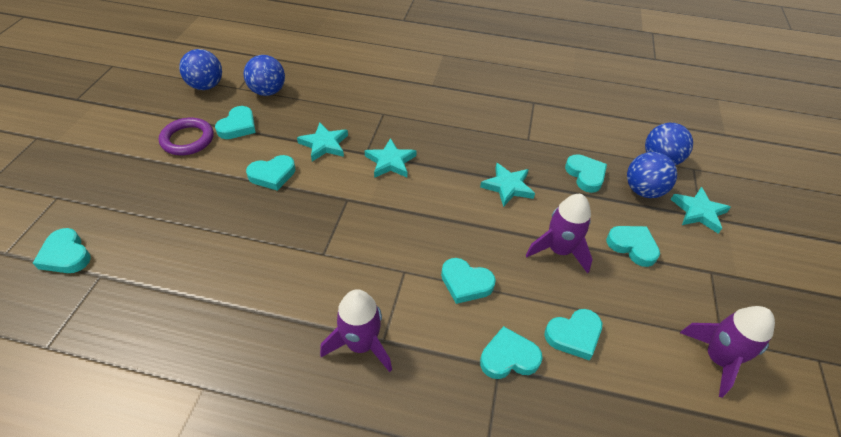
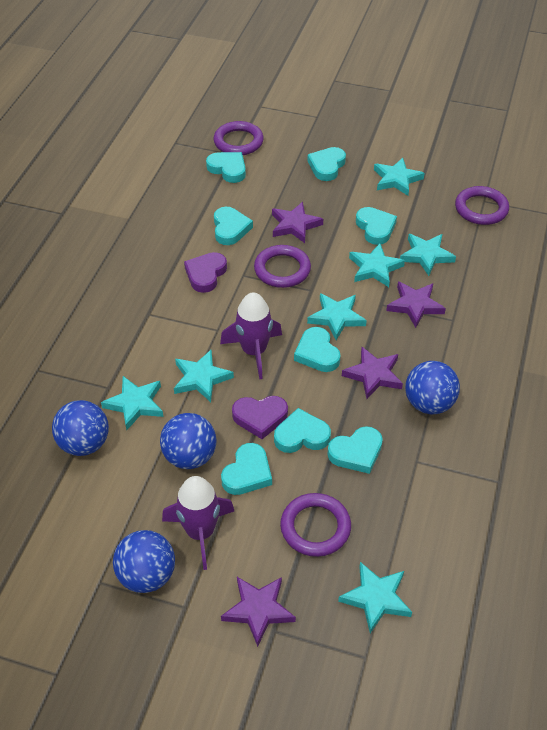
purple heart: 0 -> 2
purple ring: 1 -> 4
purple rocket: 3 -> 2
purple star: 0 -> 4
turquoise star: 4 -> 7

